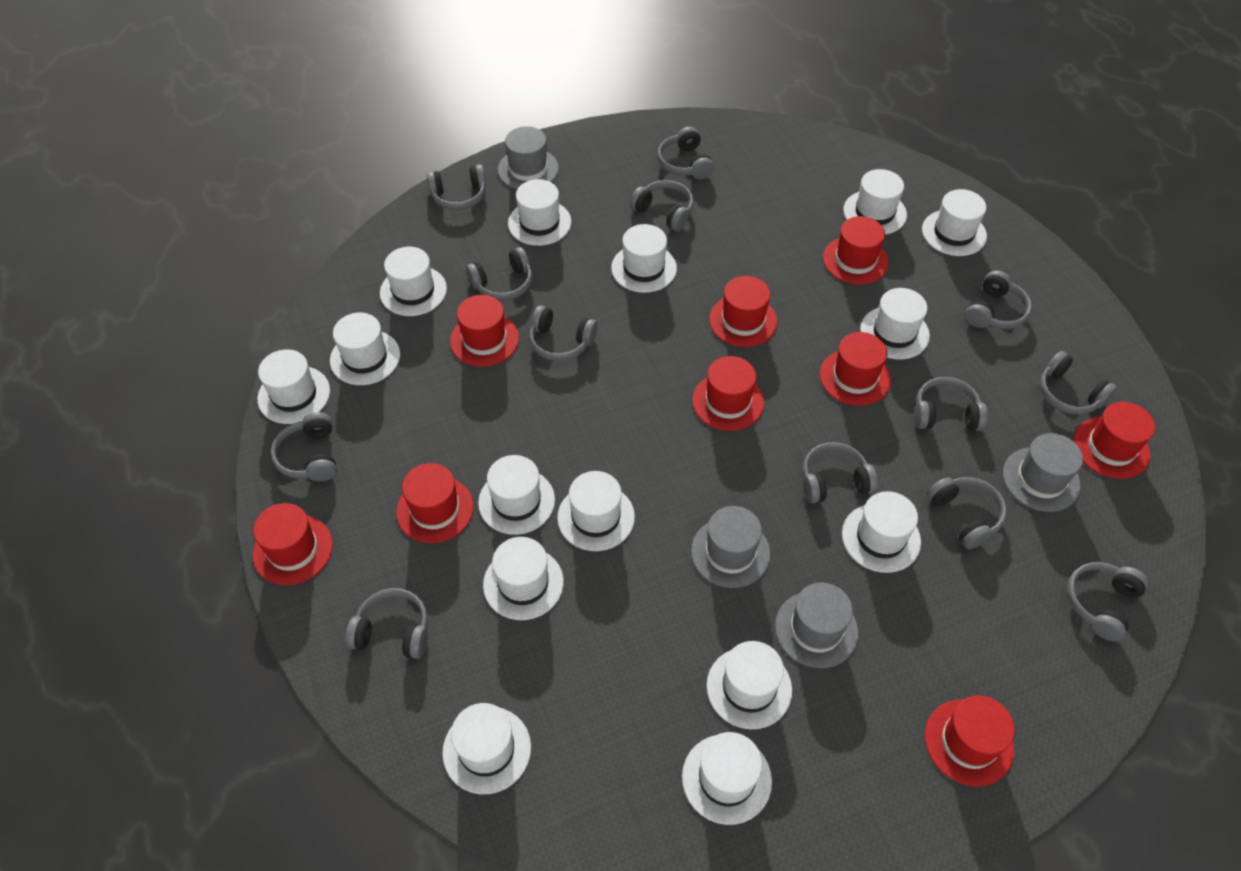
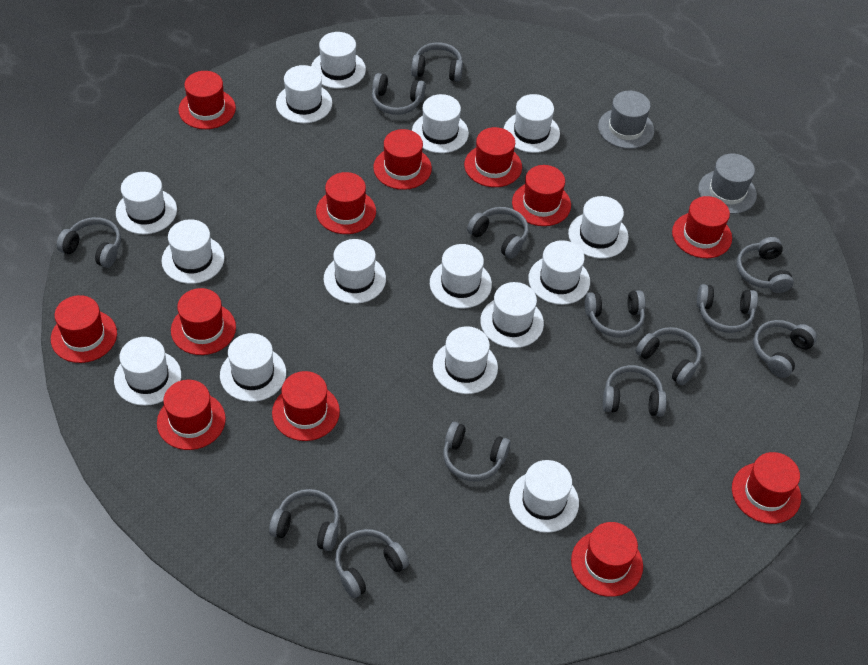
grey hat: 4 -> 2
red hat: 9 -> 12

